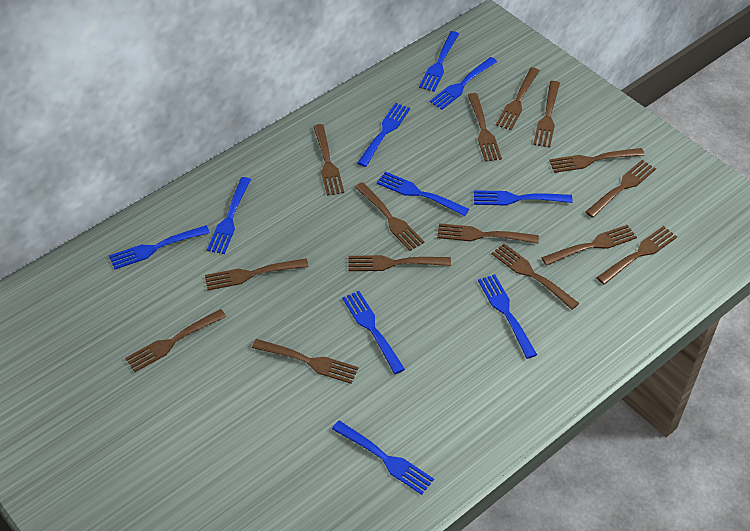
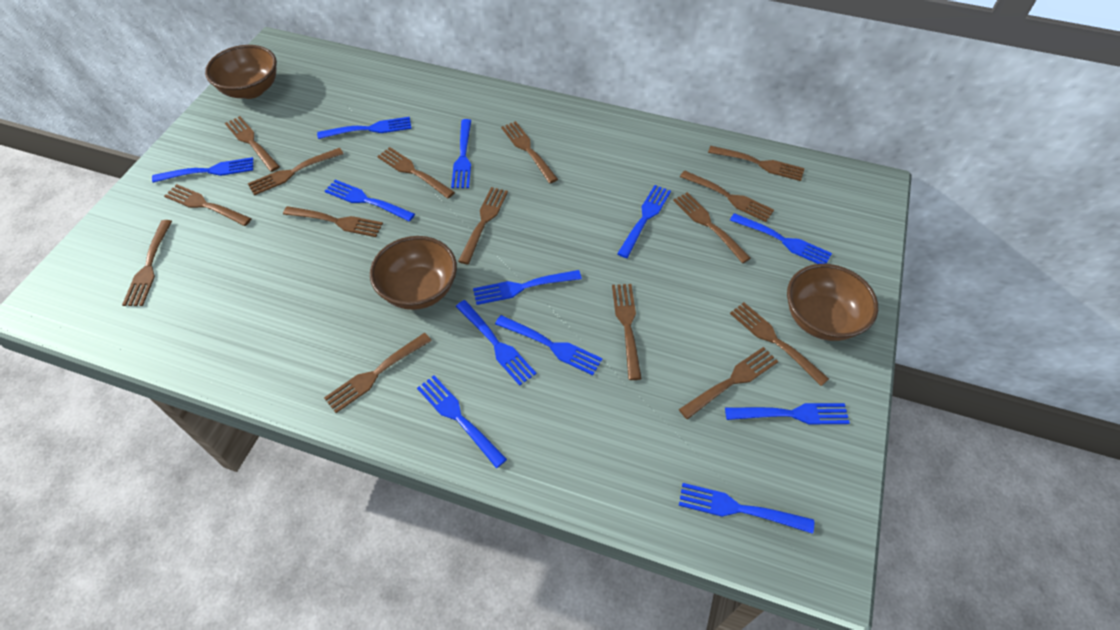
blue fork: 10 -> 12
brown bowl: 0 -> 3

